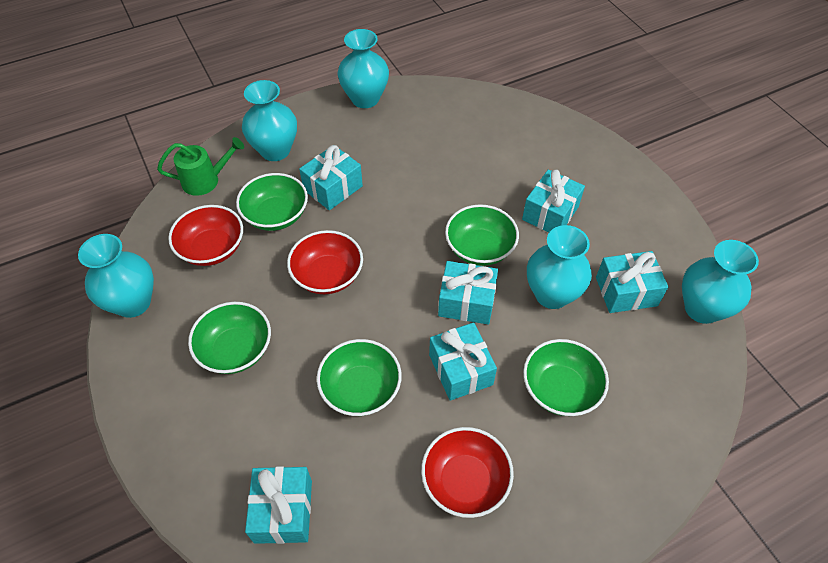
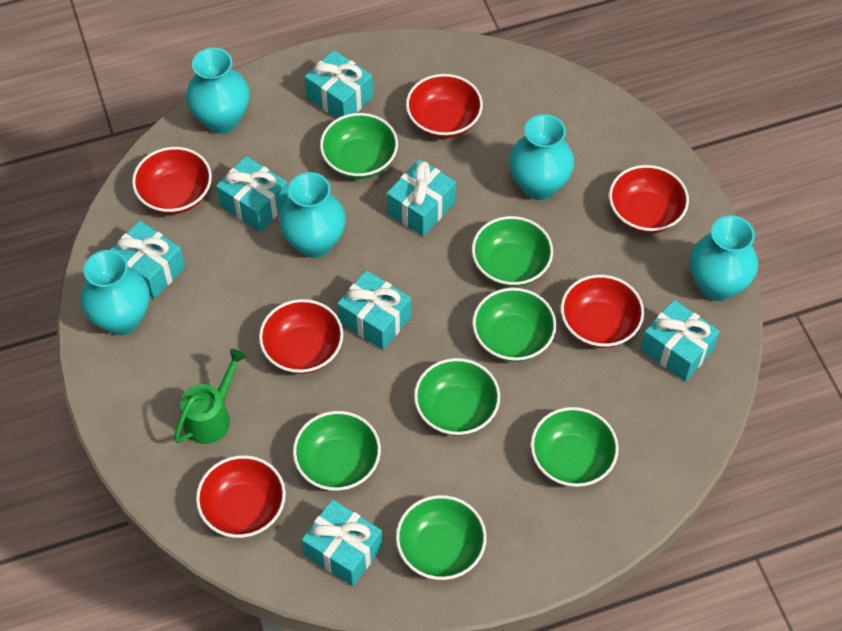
green bowl: 5 -> 7
red bowl: 3 -> 6
turquoise gift: 6 -> 7

